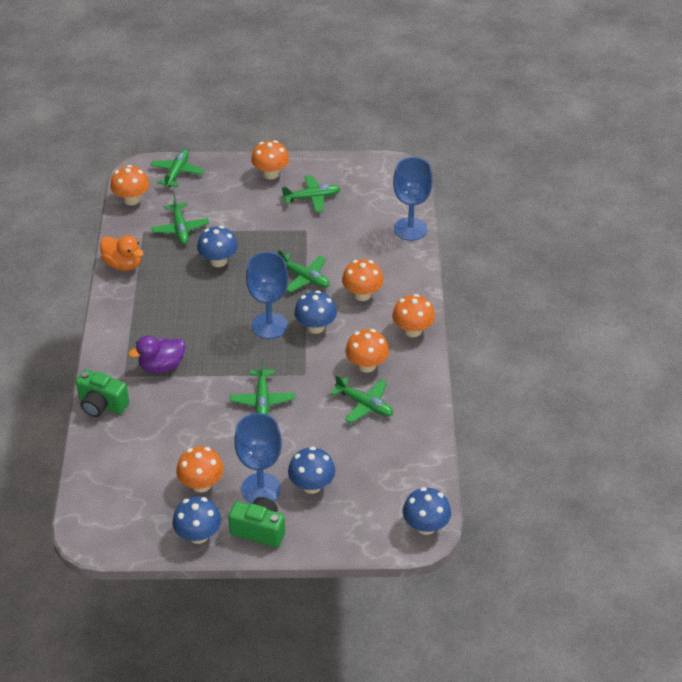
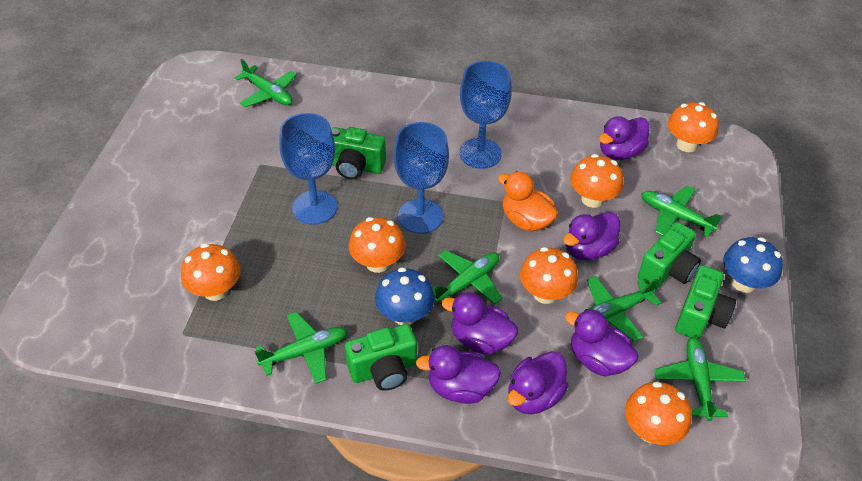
blue mushroom: 5 -> 2
green camera: 2 -> 4
purple duck: 1 -> 6

